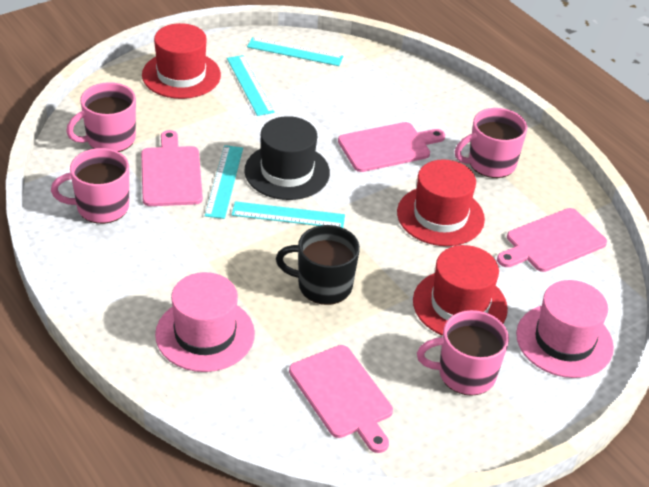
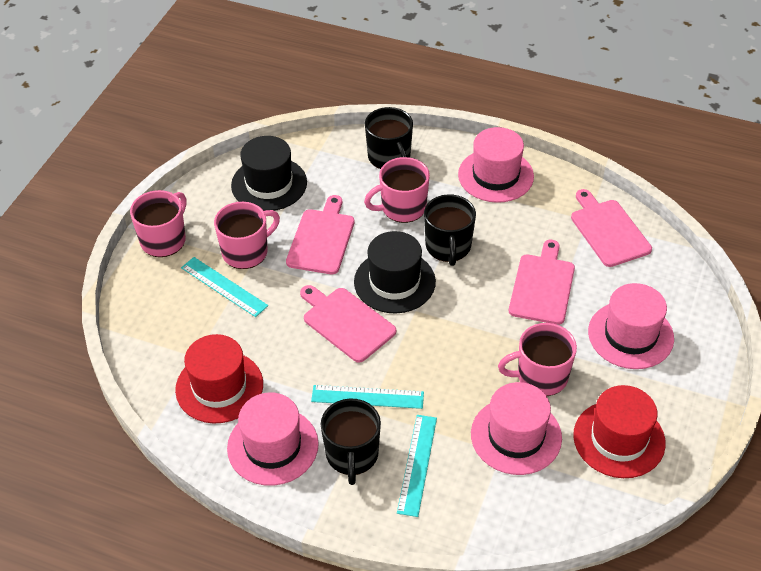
black hat: 1 -> 2
black mug: 1 -> 3
pink hat: 2 -> 4
red hat: 3 -> 2
turquoise ruler: 4 -> 3

